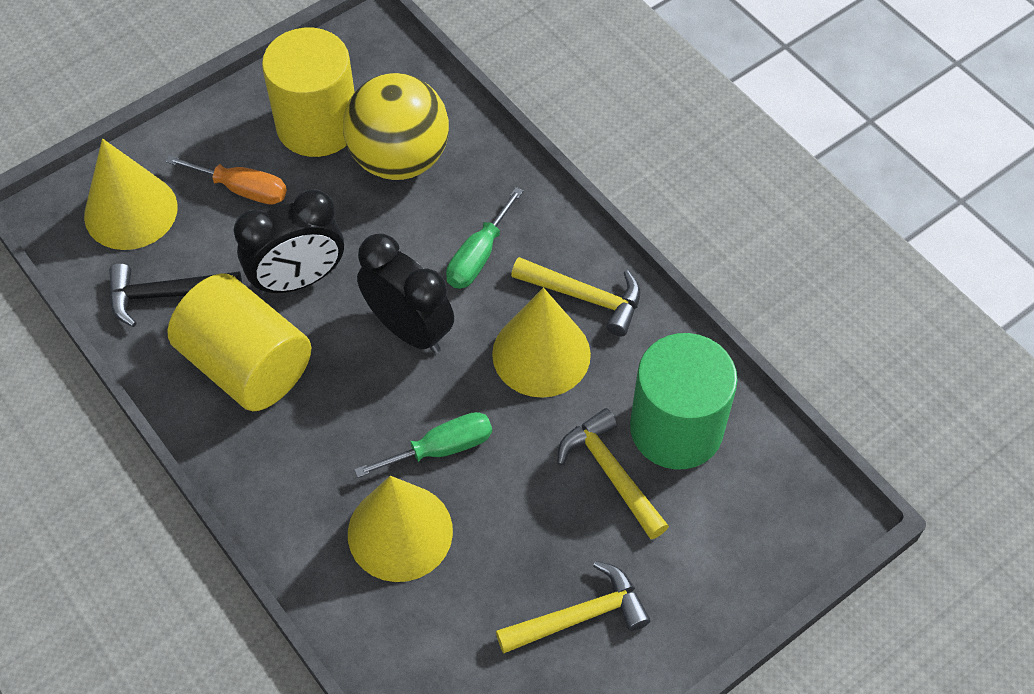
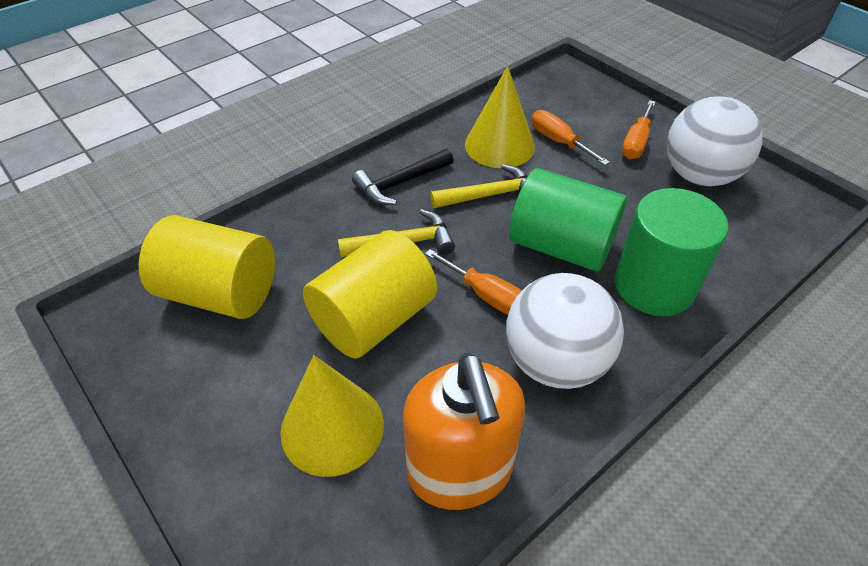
black clock: 2 -> 0
green cylinder: 1 -> 2
green screwdriver: 2 -> 0
orange screwdriver: 1 -> 3
orange soap dispenser: 0 -> 1
white ball: 0 -> 2
yellow ball: 1 -> 0
yellow cone: 3 -> 2
yellow hammer: 3 -> 2

